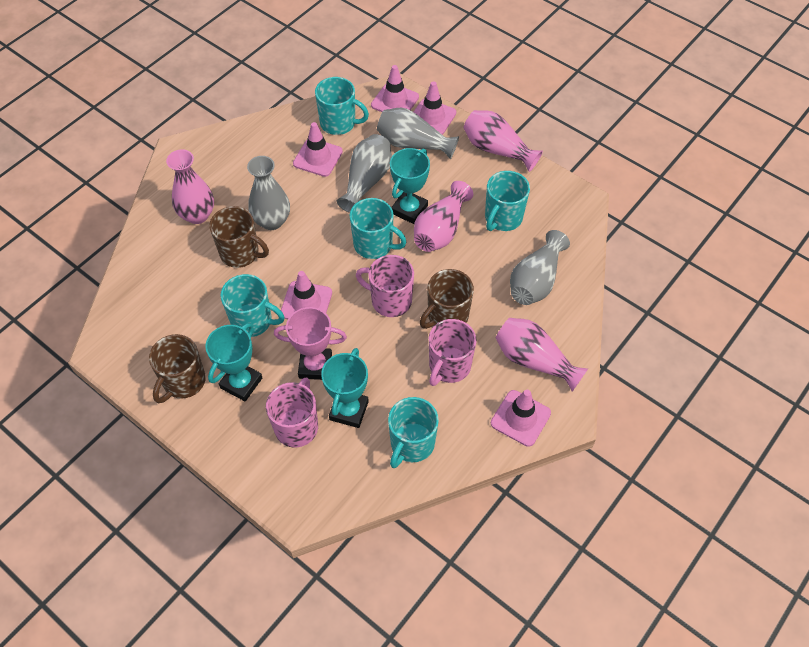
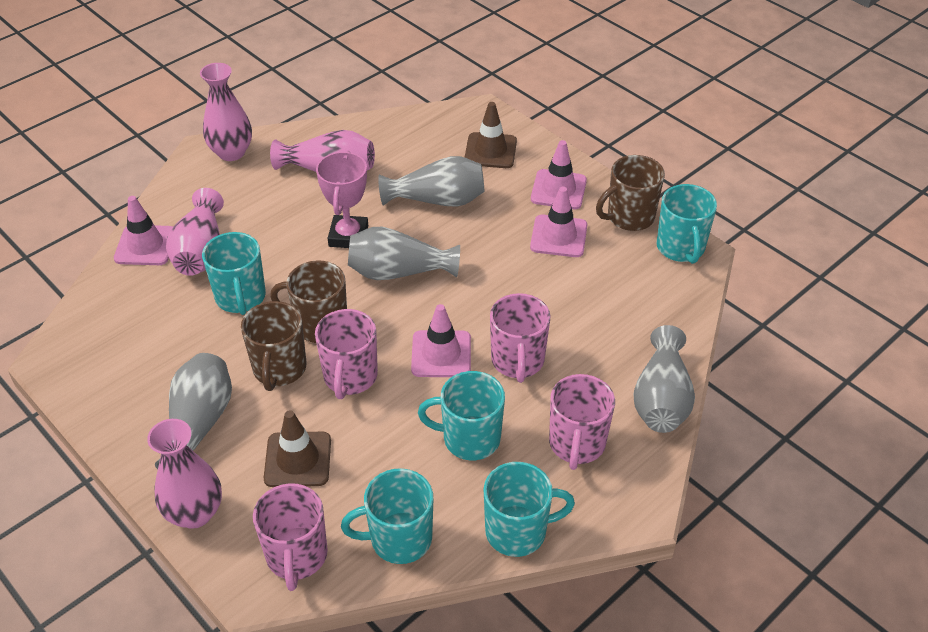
brown traffic cone: 0 -> 2
pink mug: 3 -> 4
pink traffic cone: 5 -> 4
turquoise trophy: 3 -> 0

